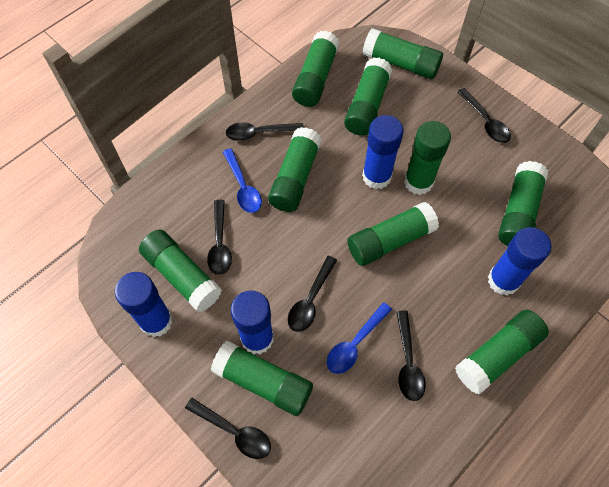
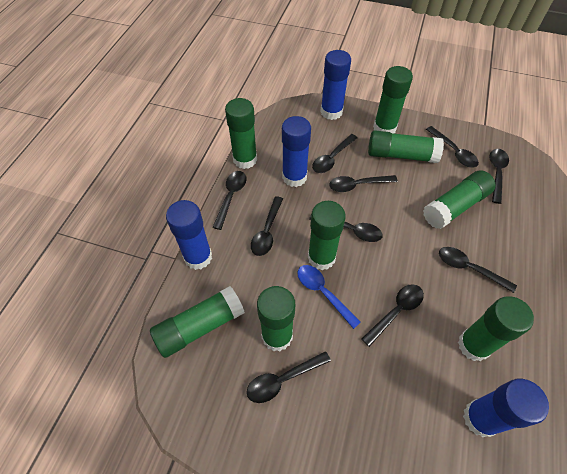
black spoon: 6 -> 10
blue spoon: 2 -> 1
green glue stick: 10 -> 8

